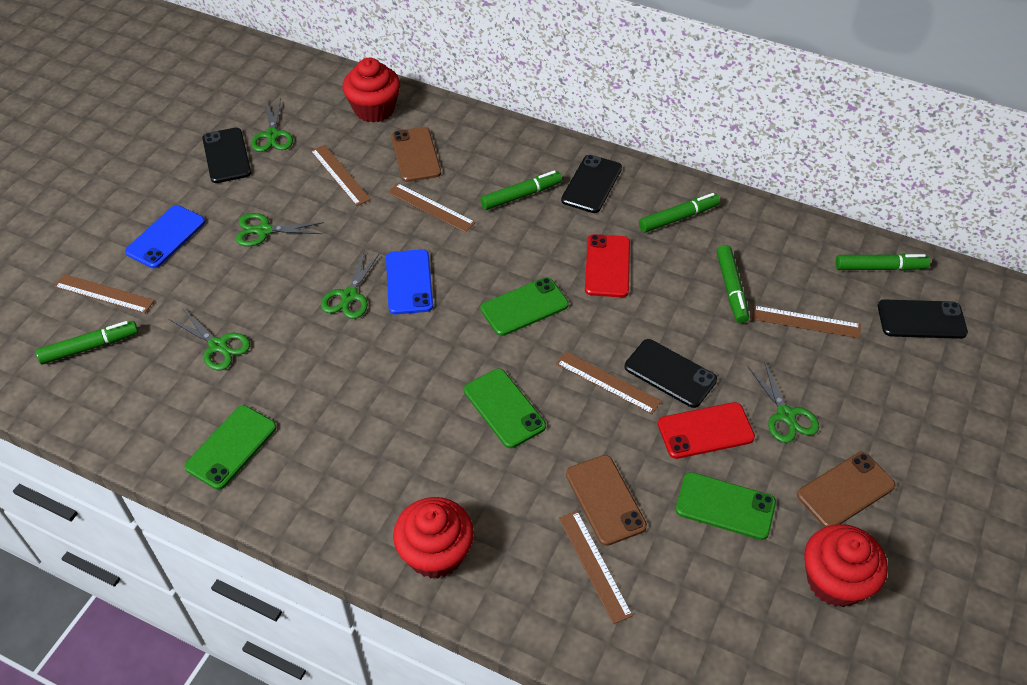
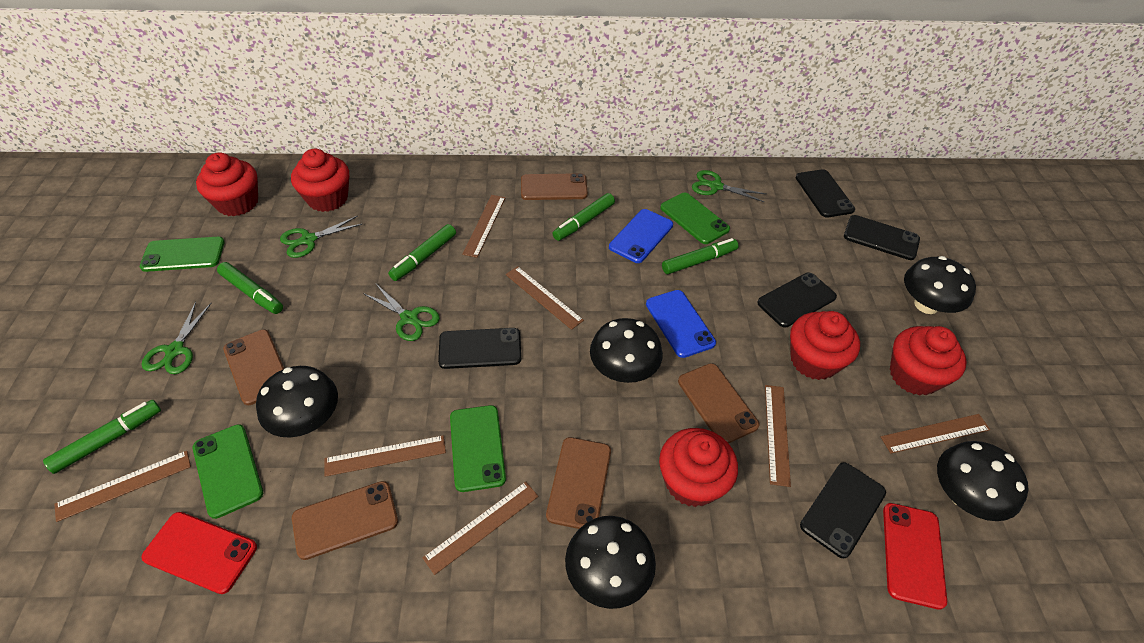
black mushroom: 0 -> 5
black phone: 4 -> 5
brown phone: 3 -> 5
brown ruler: 6 -> 7
green scissors: 5 -> 4
red cupcake: 3 -> 5

